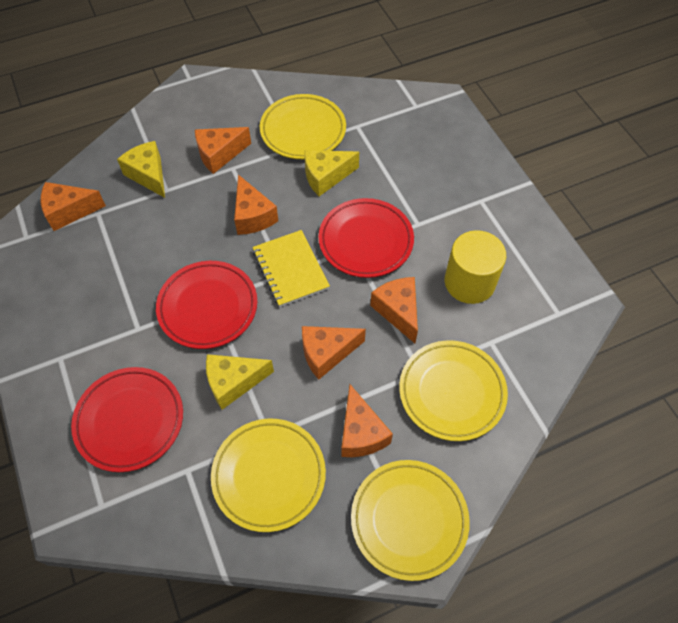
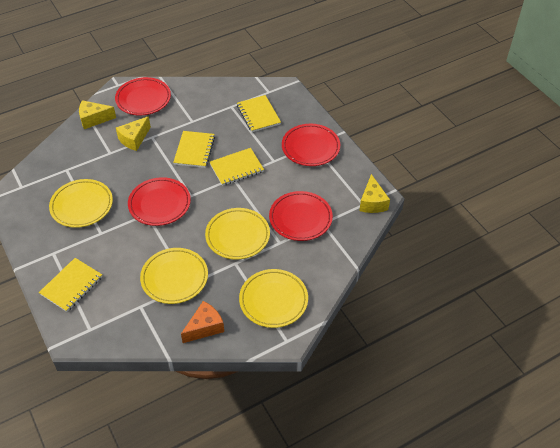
orange cheese: 6 -> 1
red plate: 3 -> 4
yellow cylinder: 1 -> 0
yellow notebook: 1 -> 4

